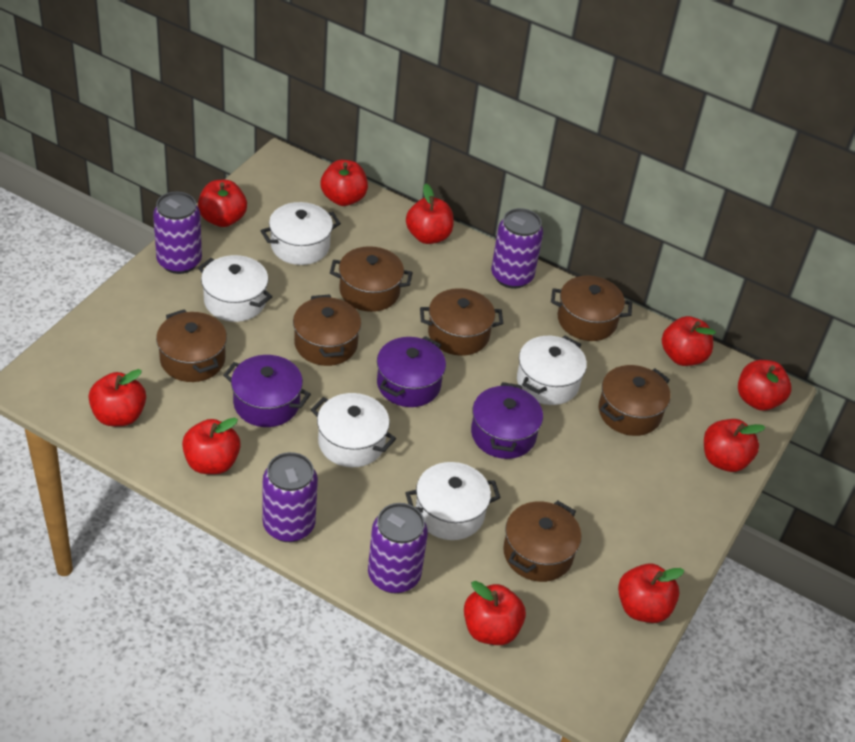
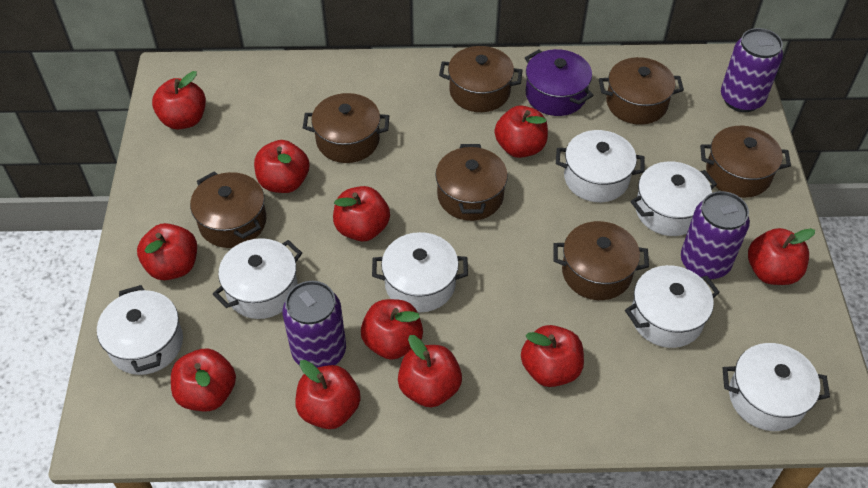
purple can: 4 -> 3
purple pot: 3 -> 1
red apple: 10 -> 11
white pot: 5 -> 7

